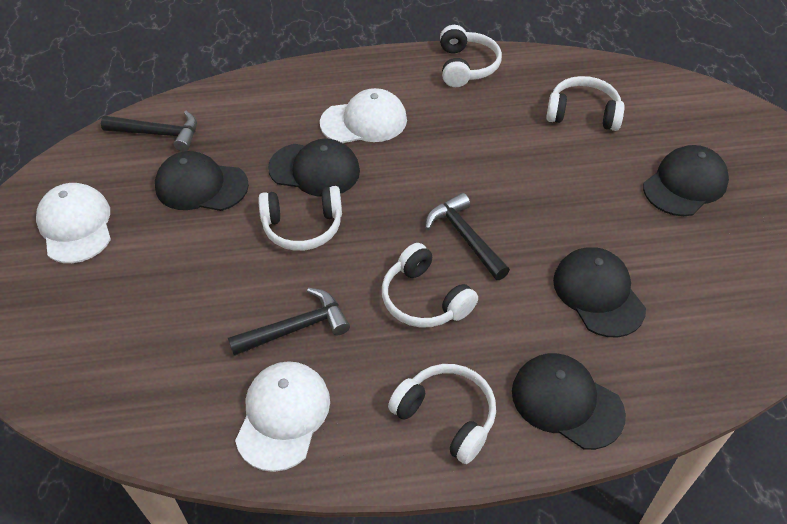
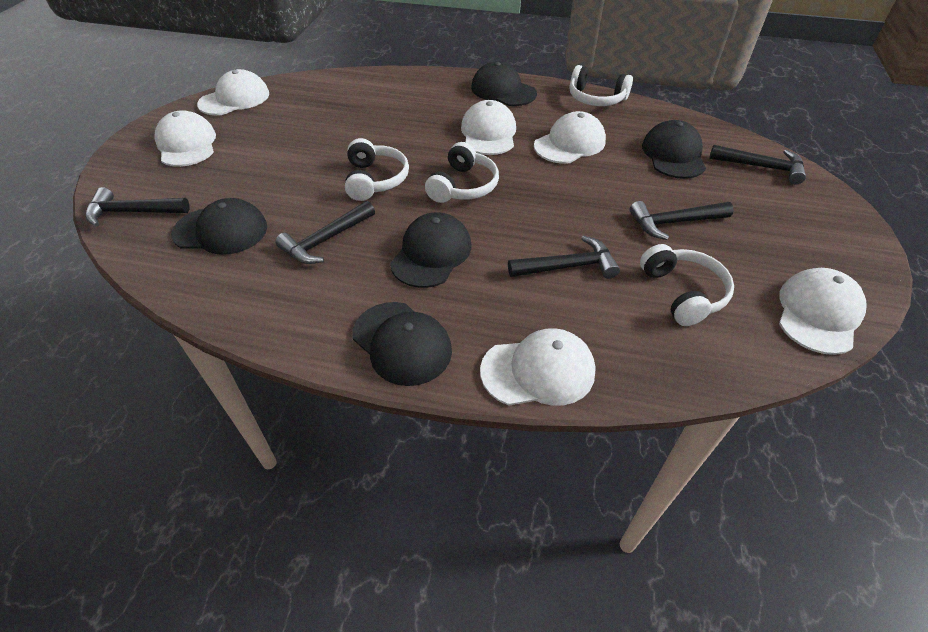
black hammer: 3 -> 5
white cap: 3 -> 6
white headphones: 5 -> 4

